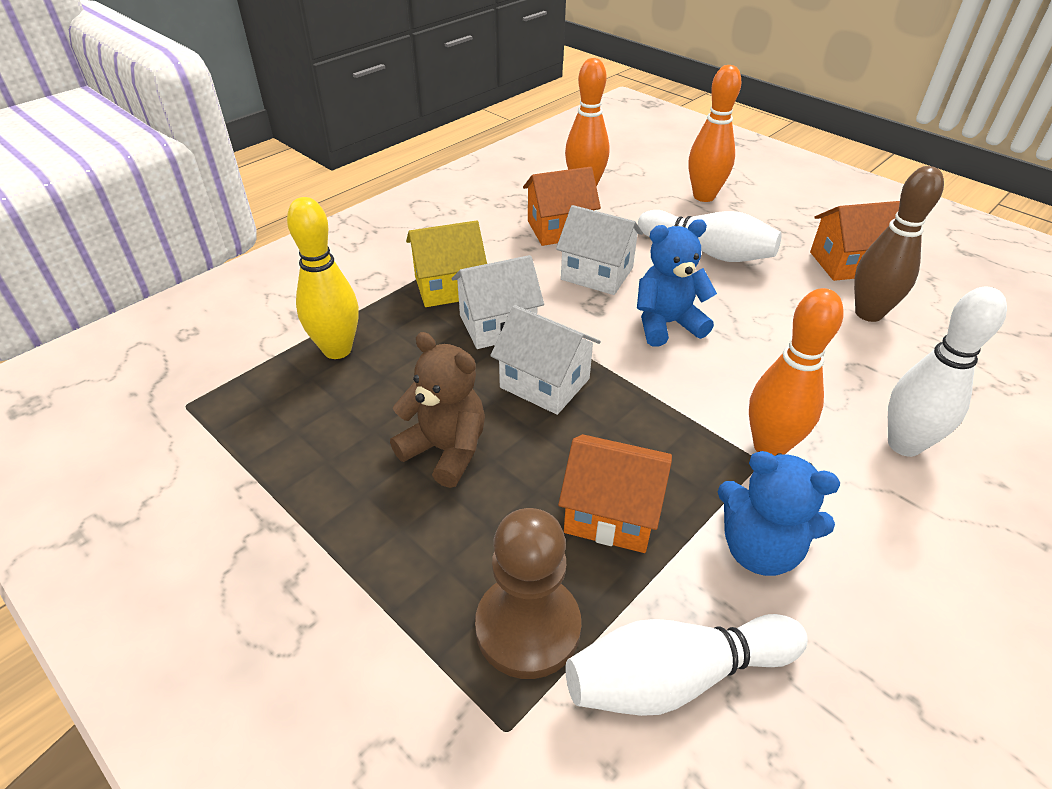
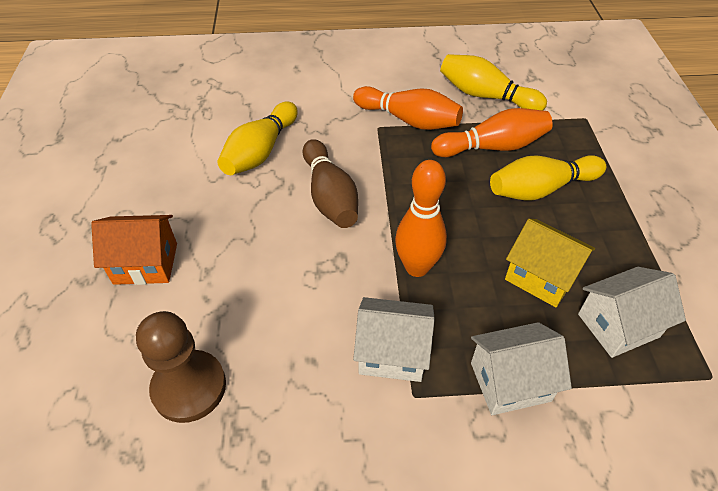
blue teddy bear: 2 -> 0
brown teddy bear: 1 -> 0
orange house: 3 -> 1
white bowling pin: 3 -> 0
yellow bowling pin: 1 -> 3

